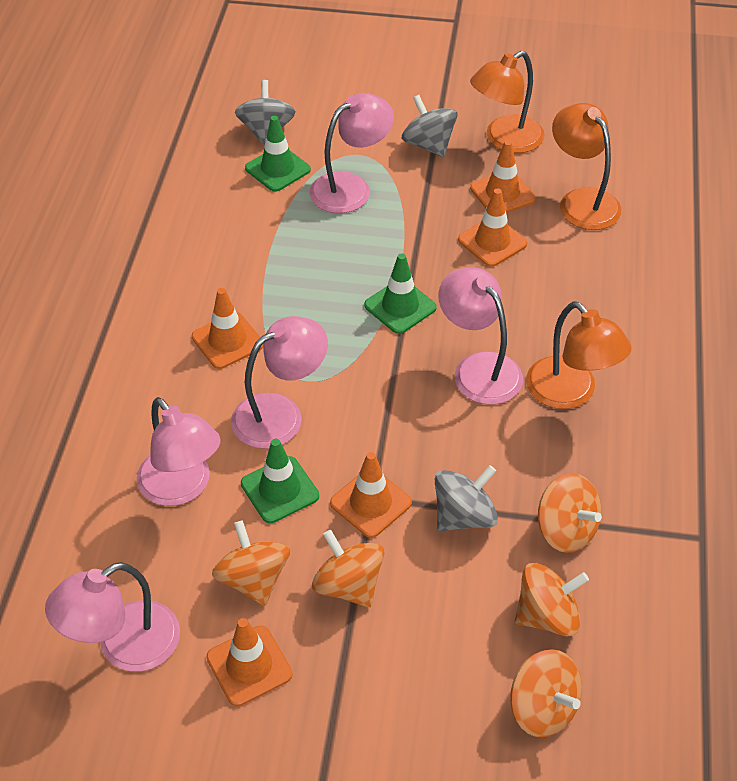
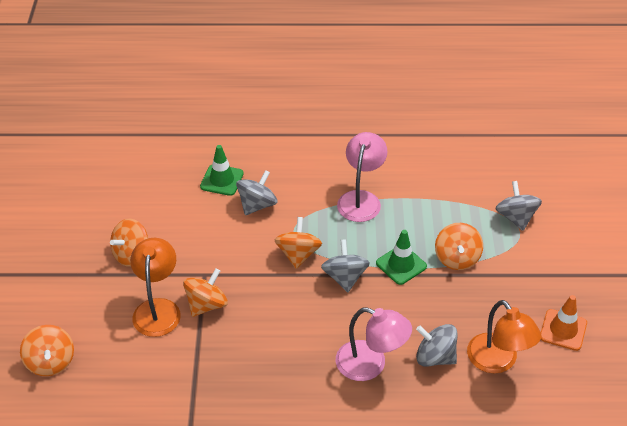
green traffic cone: 3 -> 2
grey spinning top: 3 -> 4
orange lamp: 3 -> 2
orange traffic cone: 5 -> 1
pink lamp: 5 -> 2

